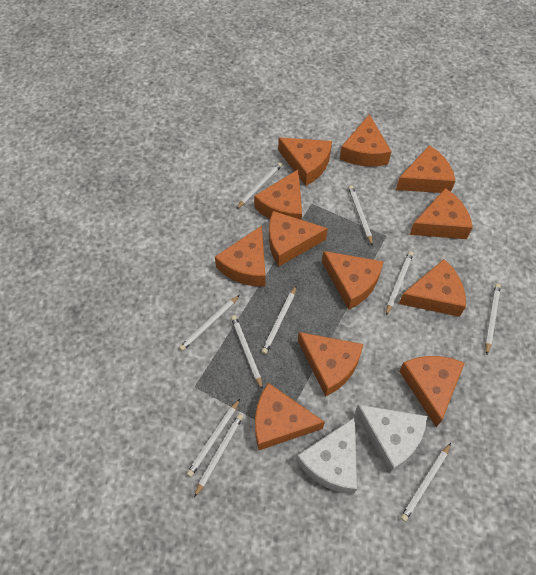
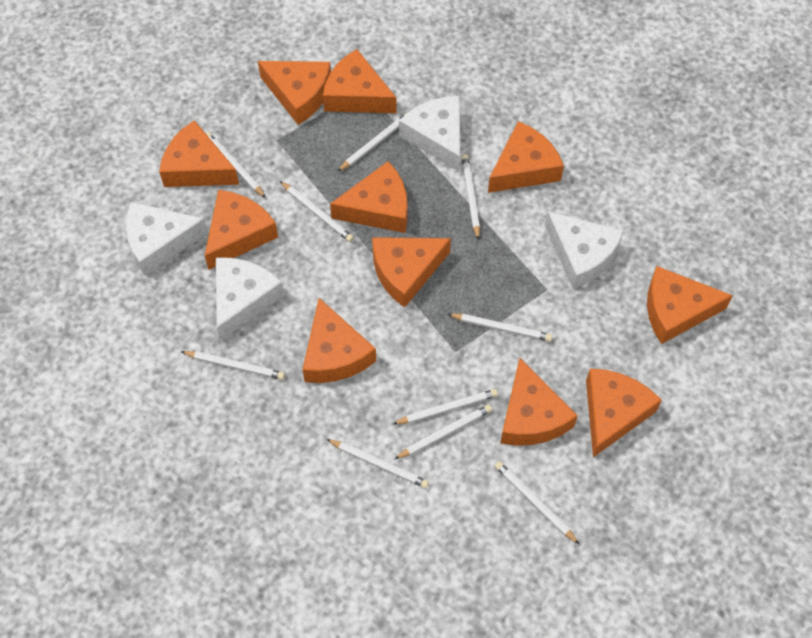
orange cheese: 12 -> 11
white cheese: 2 -> 4

